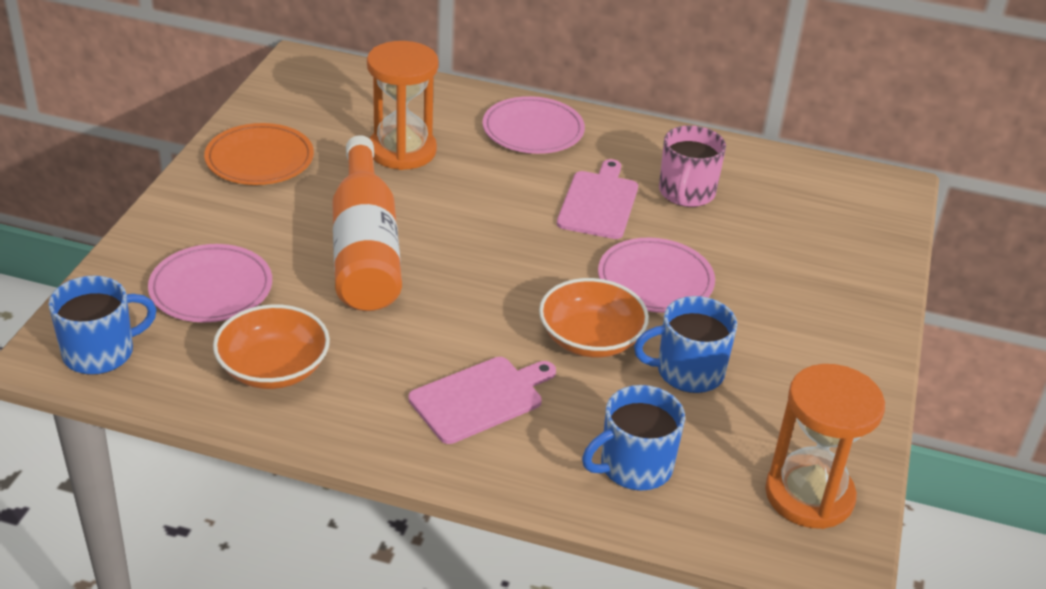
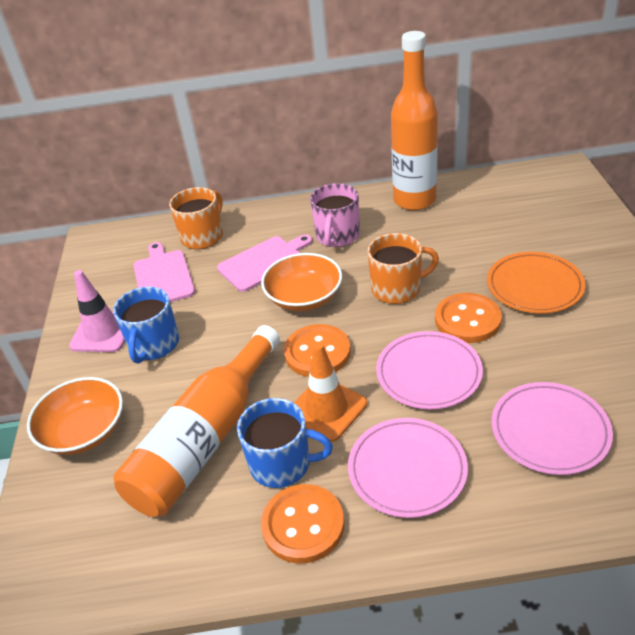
blue mug: 3 -> 2
orange bottle: 1 -> 2
orange button: 0 -> 3
orange hourglass: 2 -> 0
orange mug: 0 -> 2
orange traffic cone: 0 -> 1
pink traffic cone: 0 -> 1

